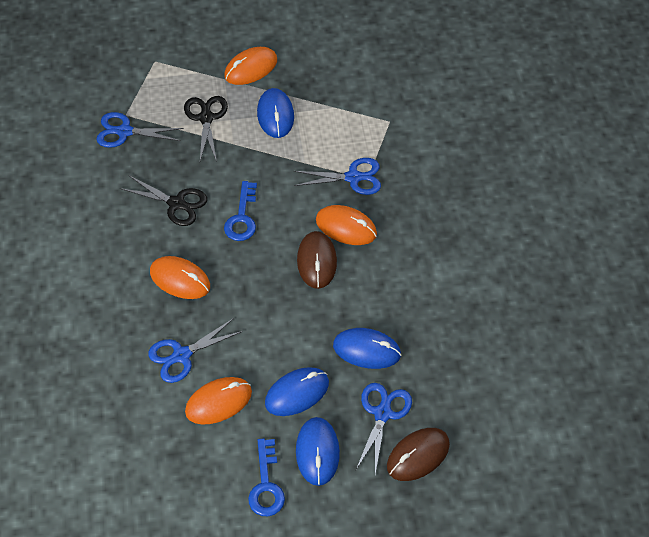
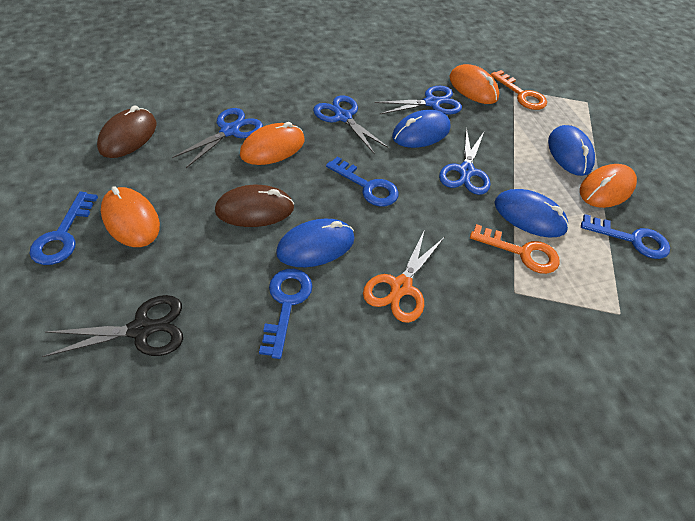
black scissors: 2 -> 1
blue key: 2 -> 4
orange key: 0 -> 2
orange scissors: 0 -> 1

